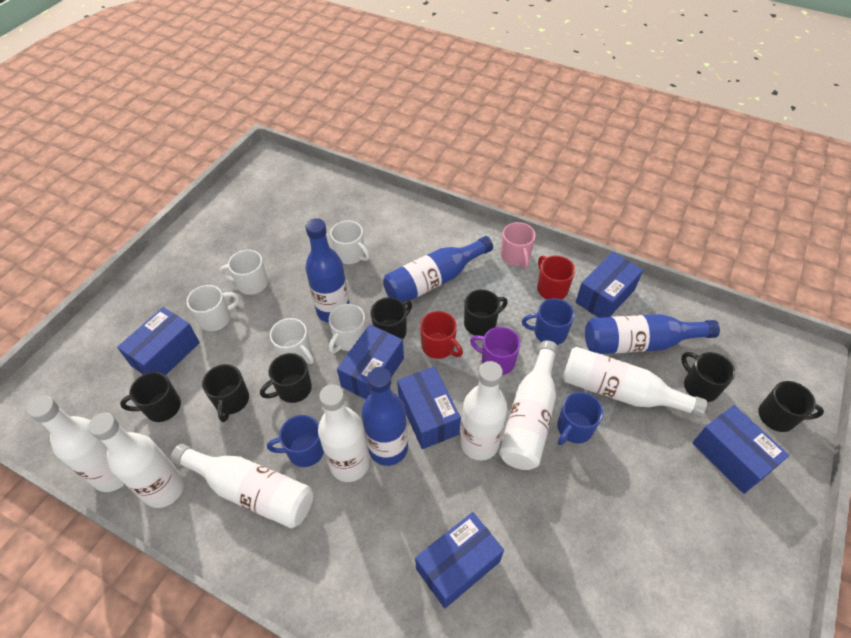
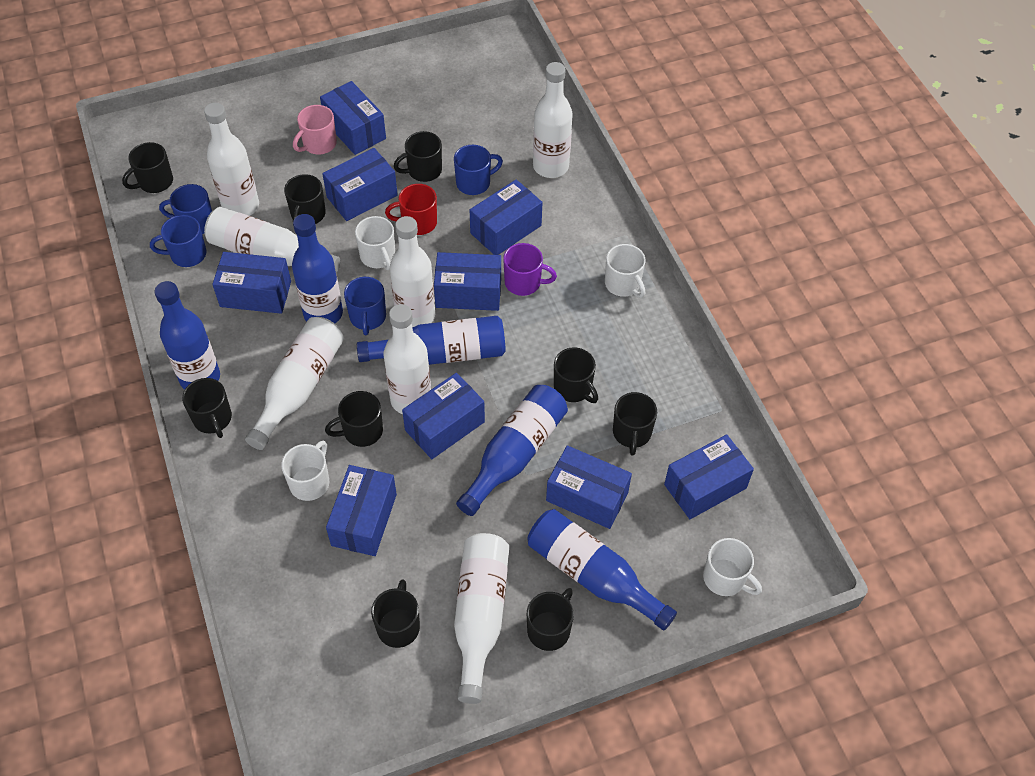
black mug: 7 -> 9
blue bottle: 4 -> 5
blue box: 6 -> 9
blue mug: 3 -> 4
red mug: 2 -> 1
white mug: 5 -> 4

